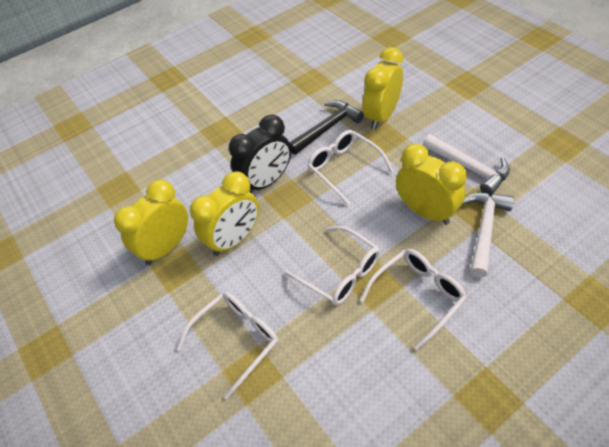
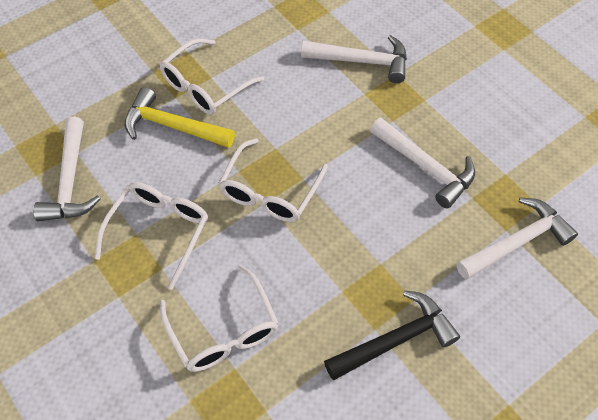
black clock: 1 -> 0
white hammer: 2 -> 4
yellow clock: 4 -> 0
yellow hammer: 0 -> 1

